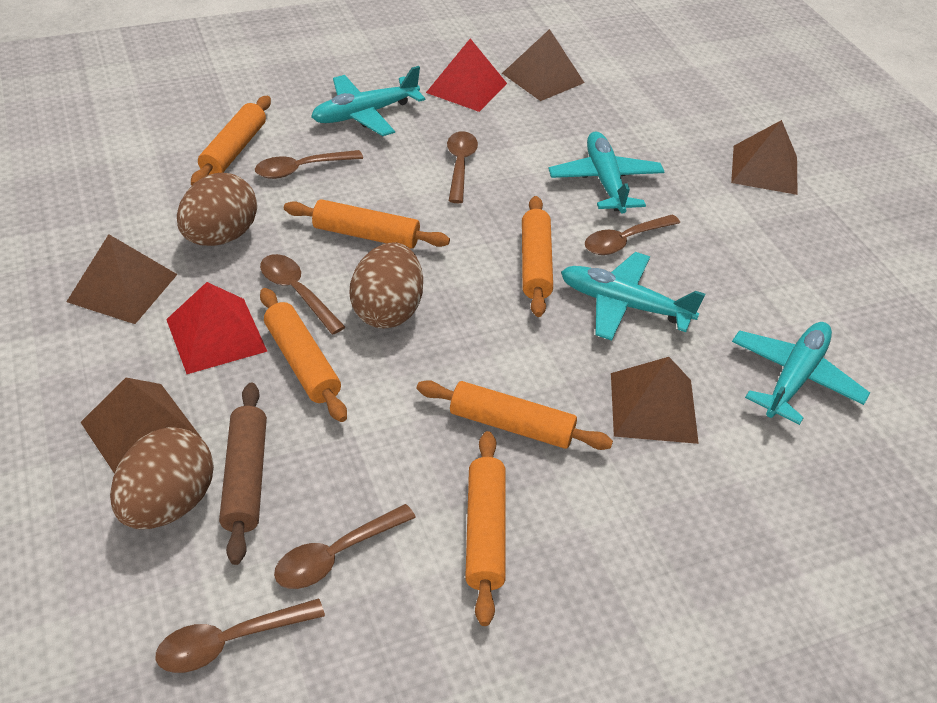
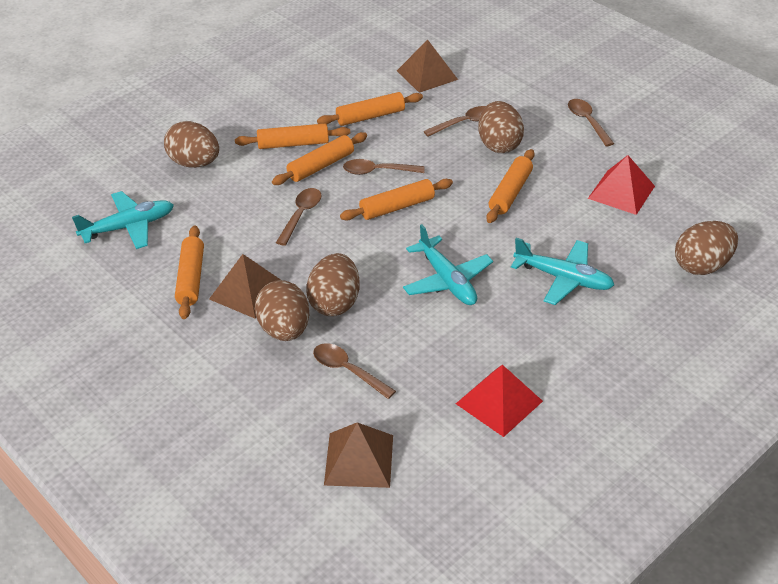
brown egg: 3 -> 5
brown pyramid: 5 -> 3
brown rolling pin: 1 -> 0
brown spoon: 6 -> 5
turquoise plane: 4 -> 3

